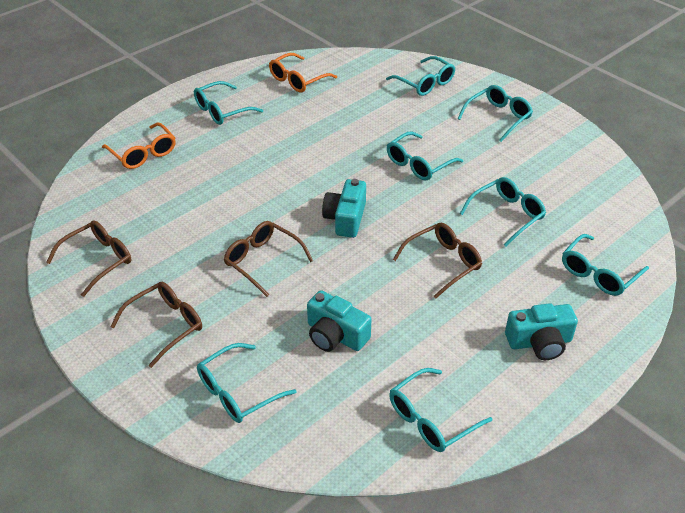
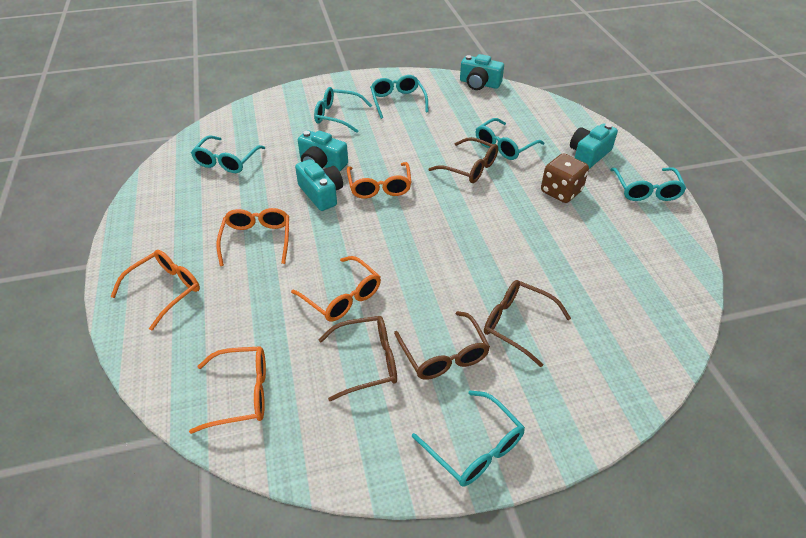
brown dice: 0 -> 1
orange glasses: 2 -> 5
turquoise camera: 3 -> 4
turquoise glasses: 8 -> 6

